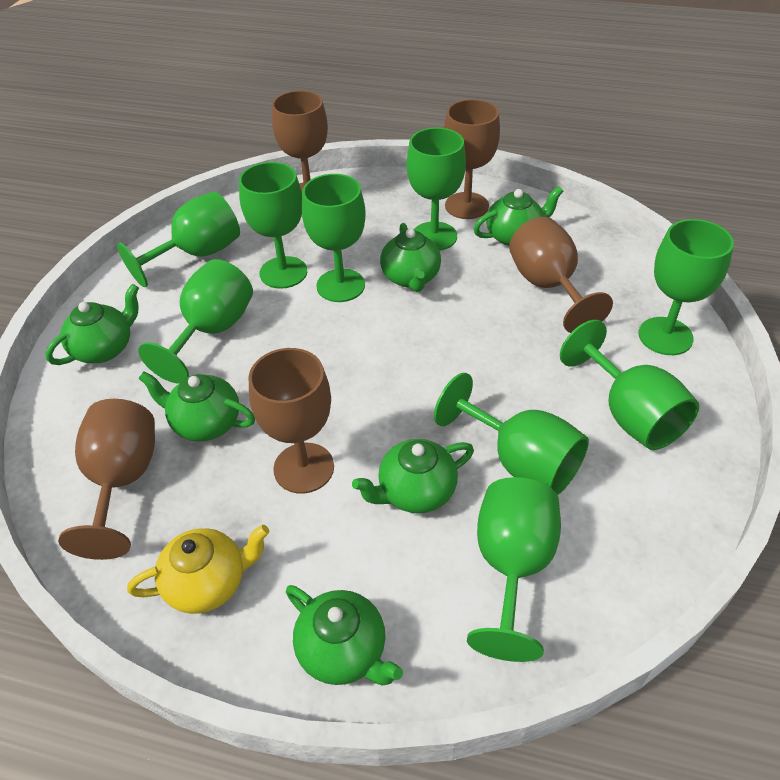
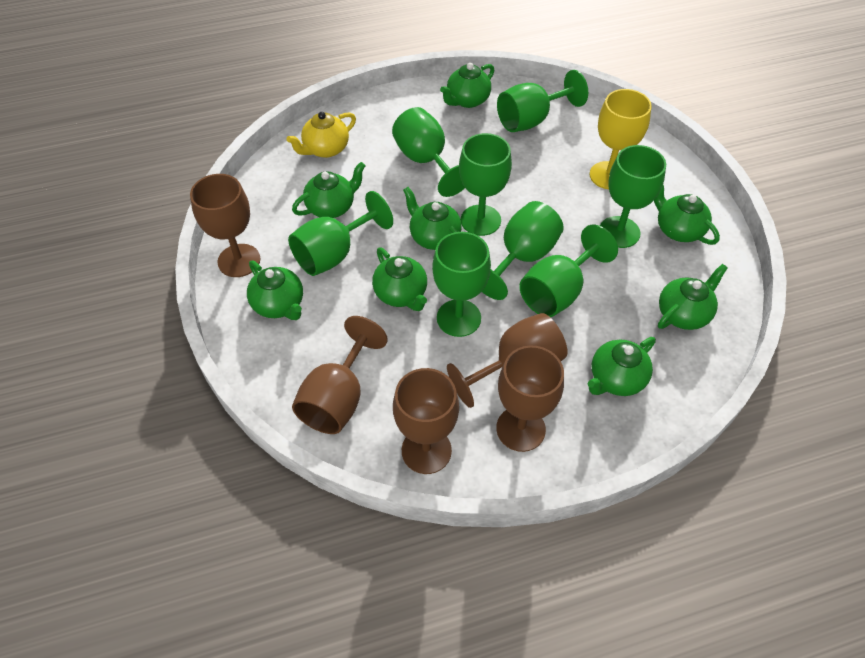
green goblet: 9 -> 8
green teapot: 6 -> 8
yellow goblet: 0 -> 1

